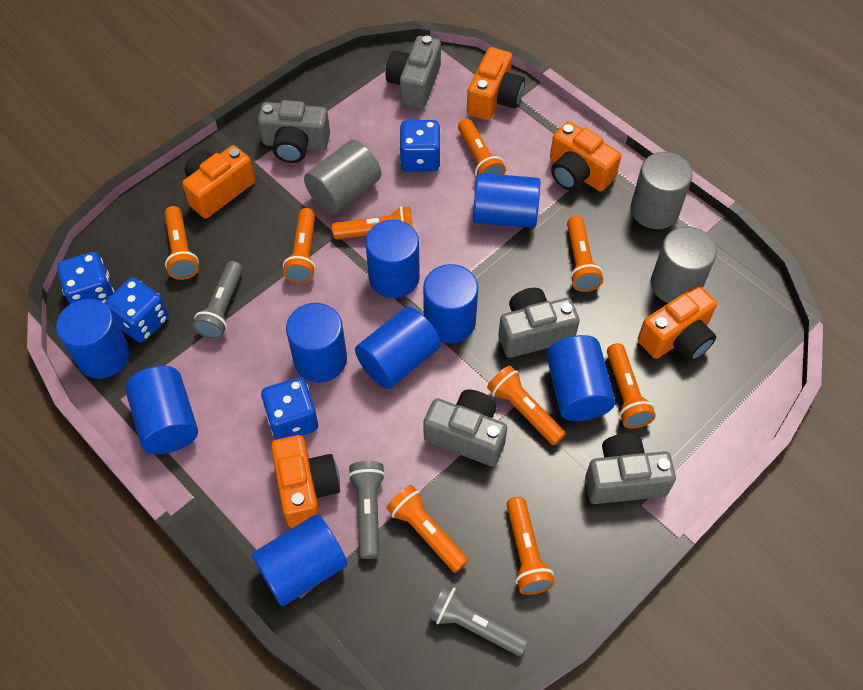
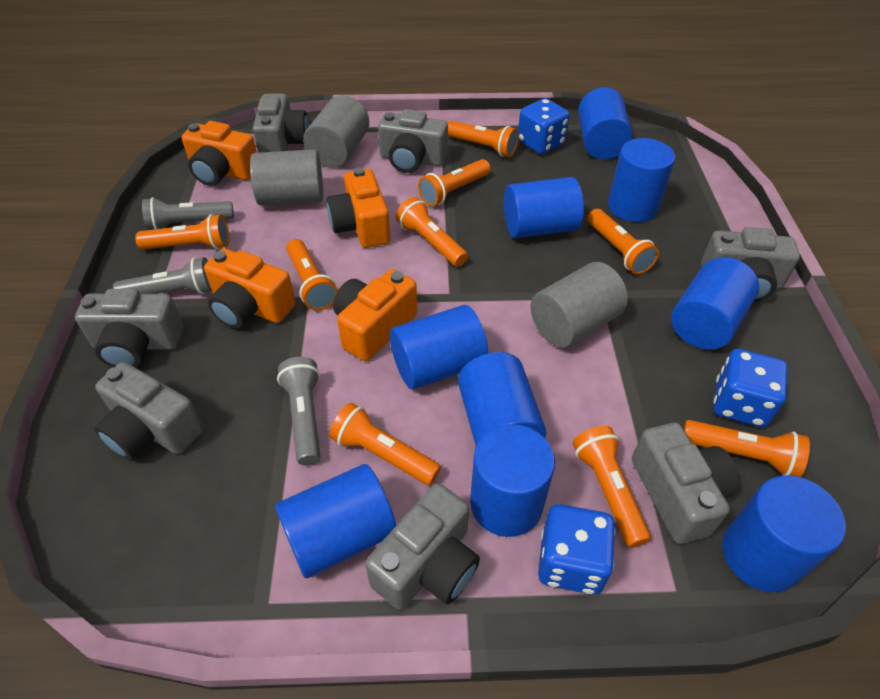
blue dice: 4 -> 3
grey camera: 5 -> 7
orange camera: 5 -> 4

